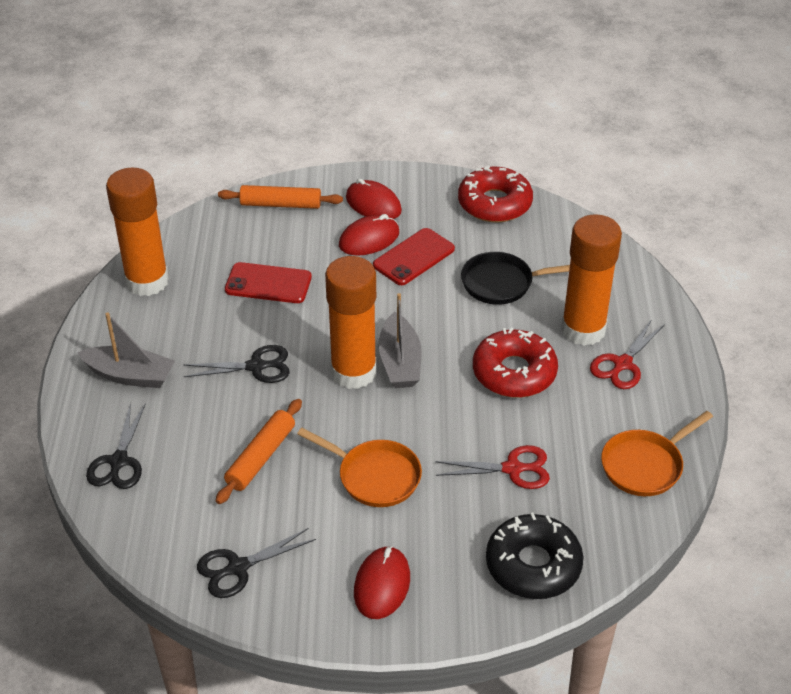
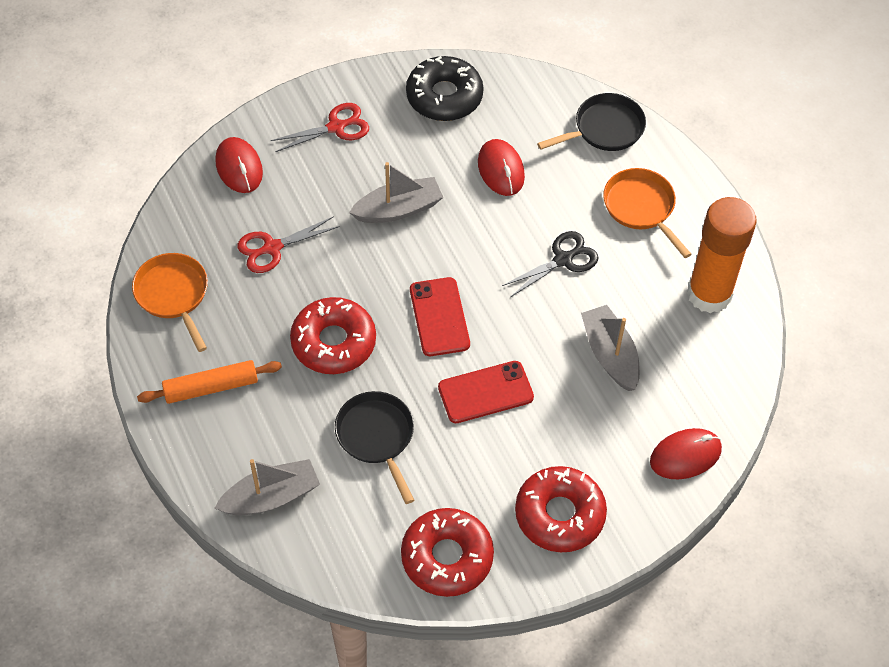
black pan: 1 -> 2
black scissors: 3 -> 1
grey boat: 2 -> 3
orange glue stick: 3 -> 1
orange rolling pin: 2 -> 1
red donut: 2 -> 3

